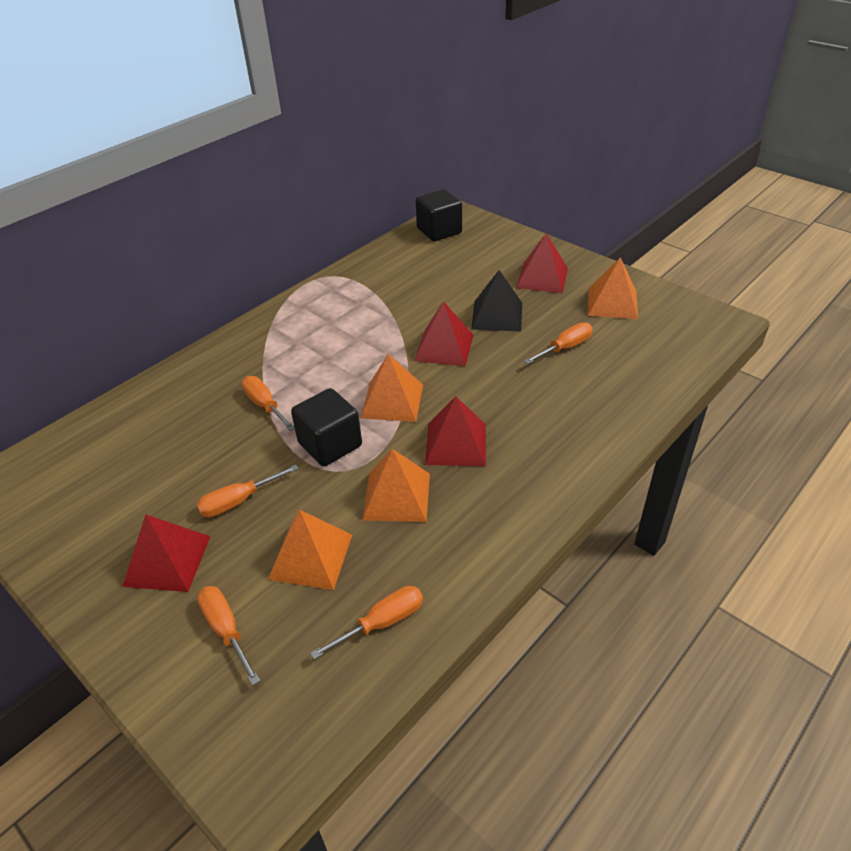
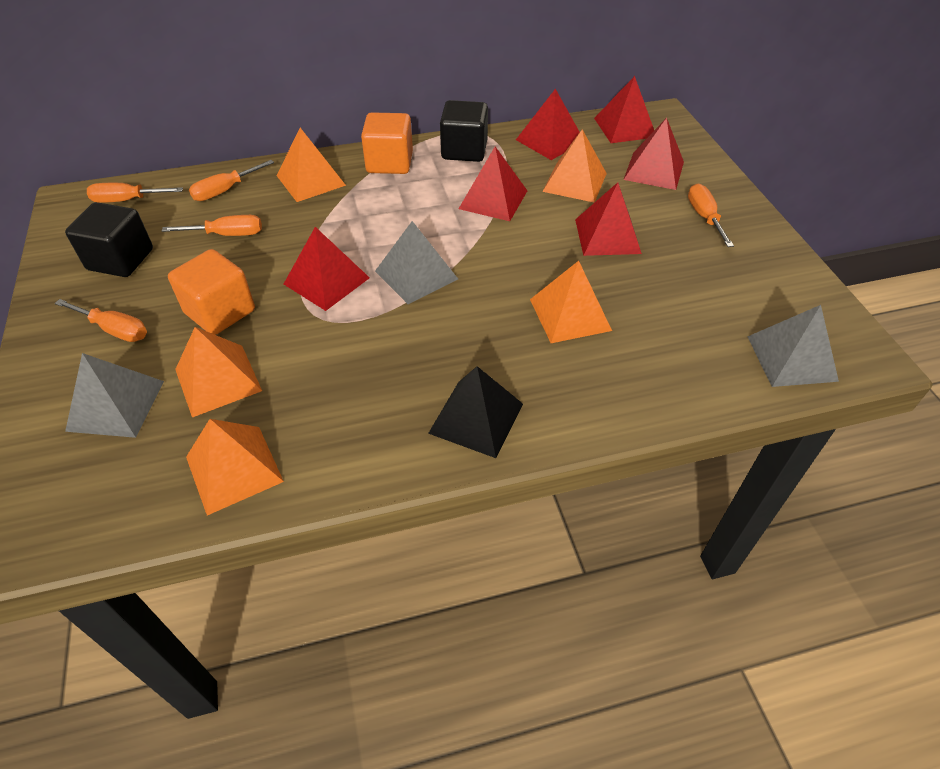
grey pyramid: 0 -> 3
orange cube: 0 -> 2
orange pyramid: 4 -> 5
red pyramid: 4 -> 6

